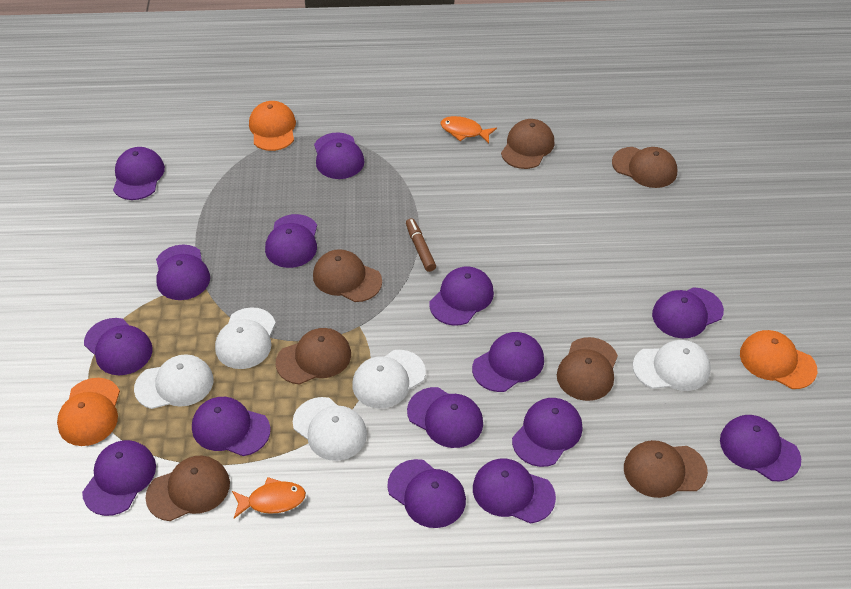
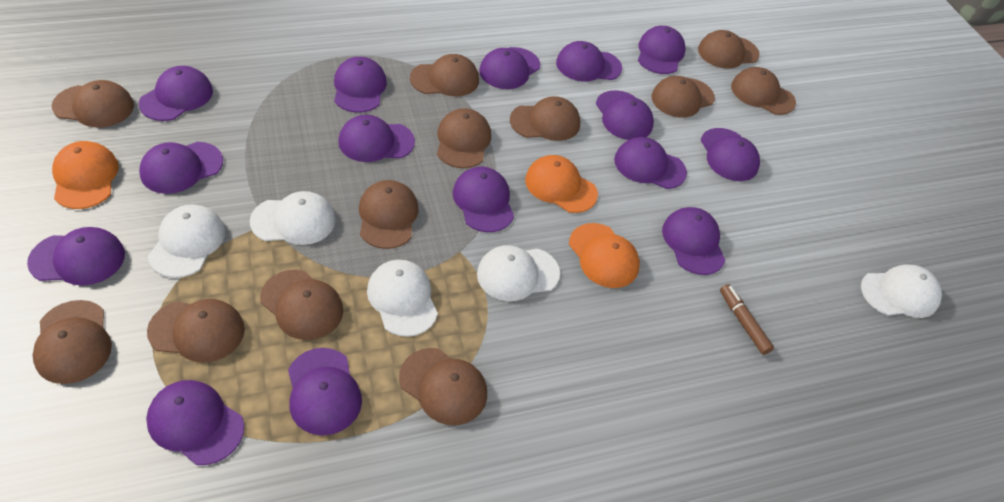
brown cap: 7 -> 12
orange fish: 2 -> 0

